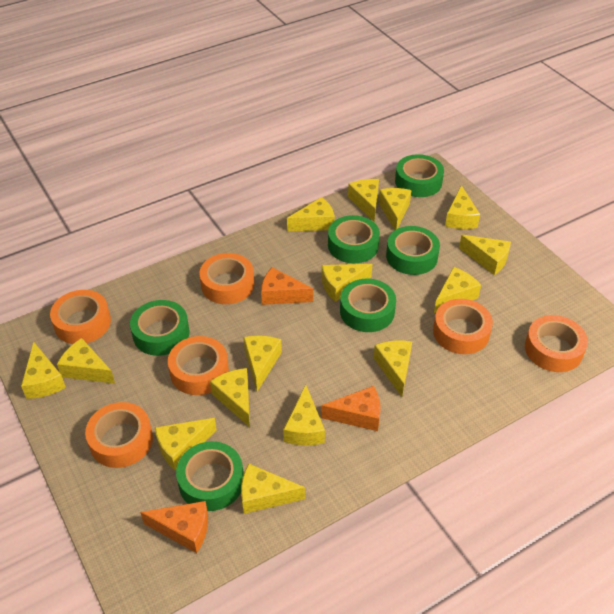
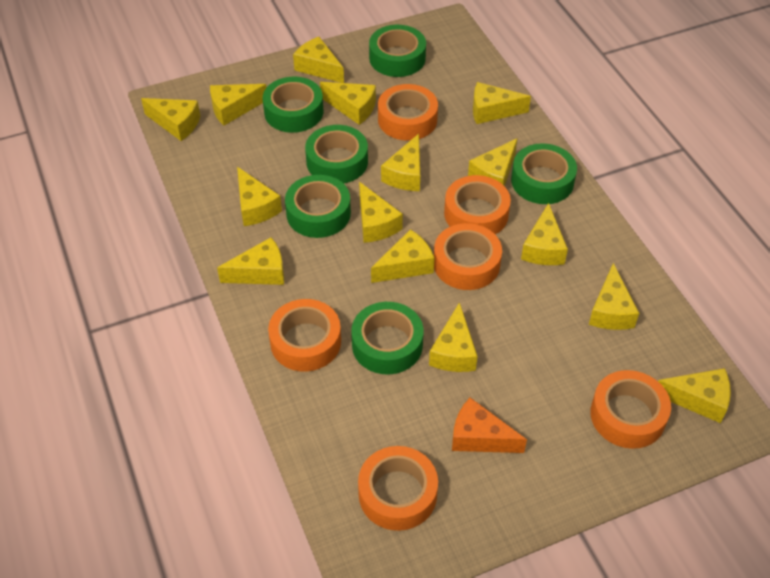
orange cheese: 3 -> 1

